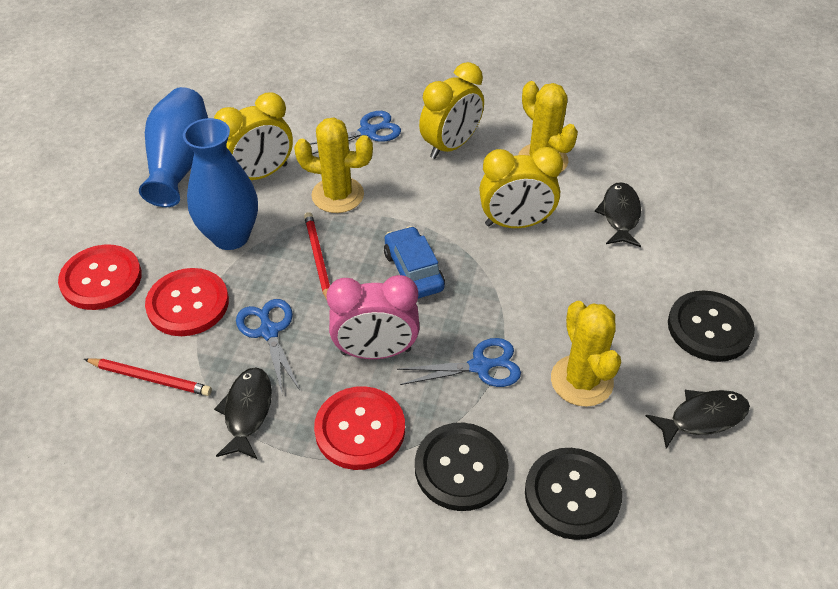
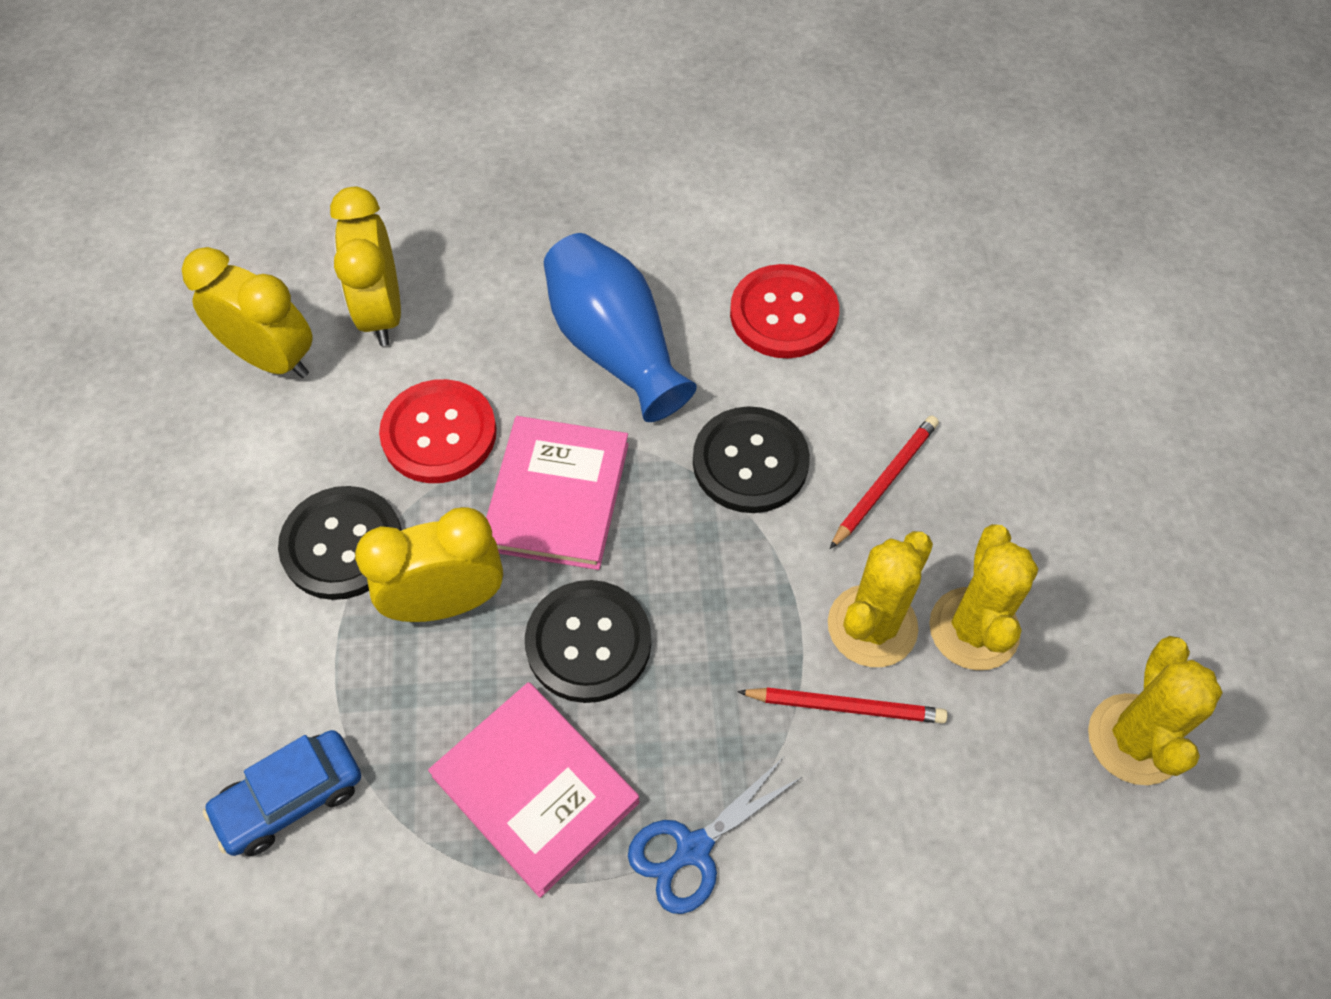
black fish: 3 -> 0
blue scissors: 3 -> 1
blue vase: 2 -> 1
pink book: 0 -> 2
pink clock: 1 -> 0
red button: 3 -> 2

